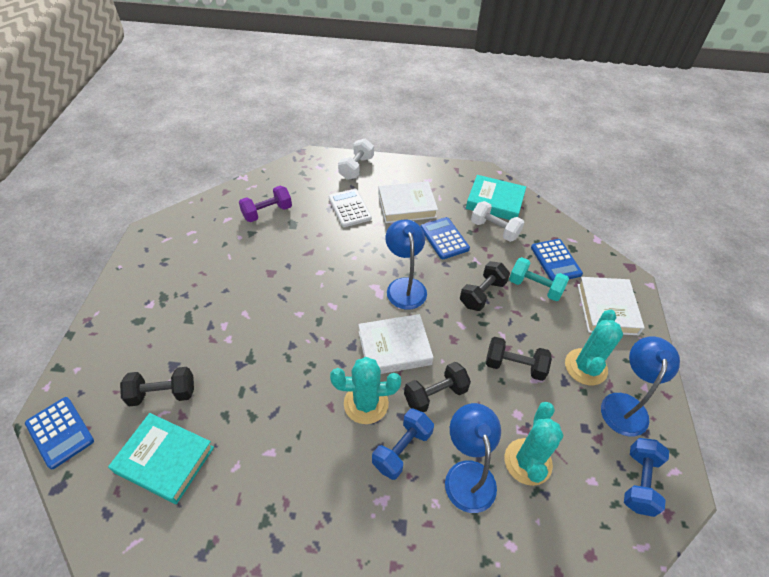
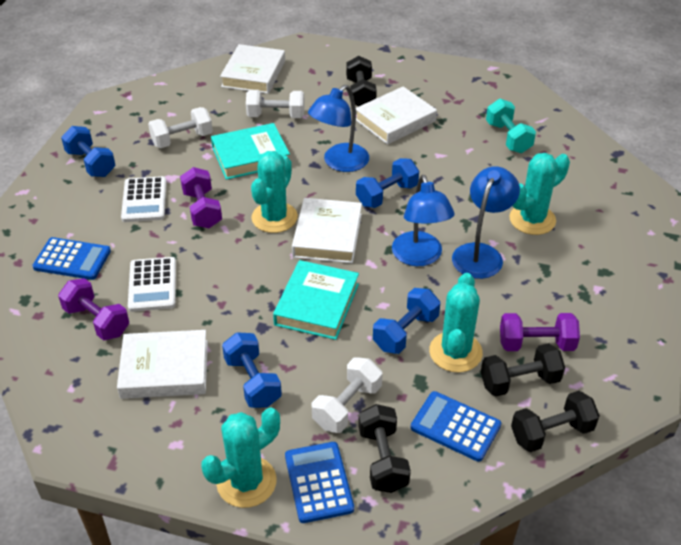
blue dumbbell: 2 -> 4
purple dumbbell: 1 -> 3
turquoise cactus: 3 -> 4
white book: 3 -> 4
white calculator: 1 -> 2
white dumbbell: 2 -> 3

